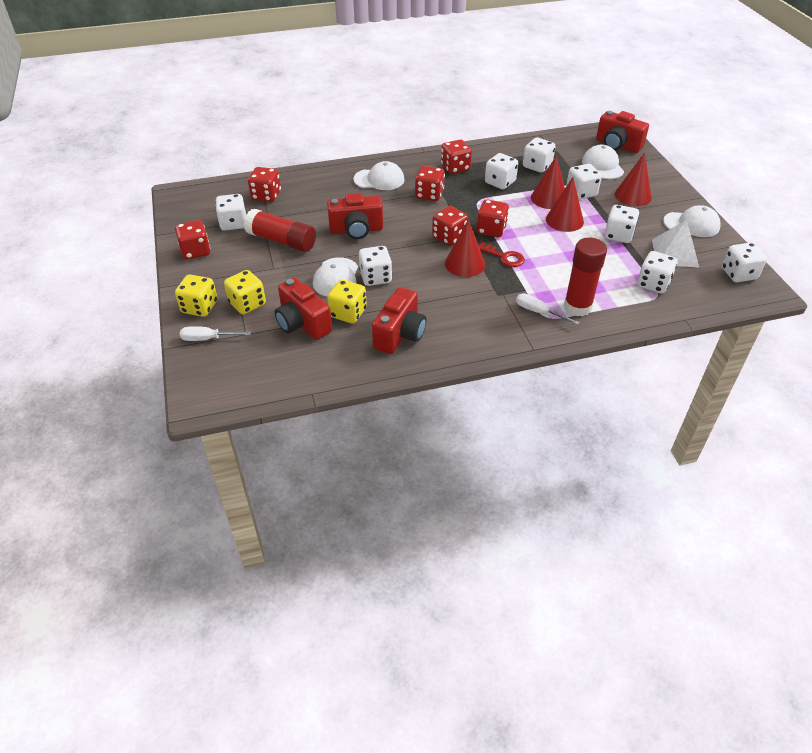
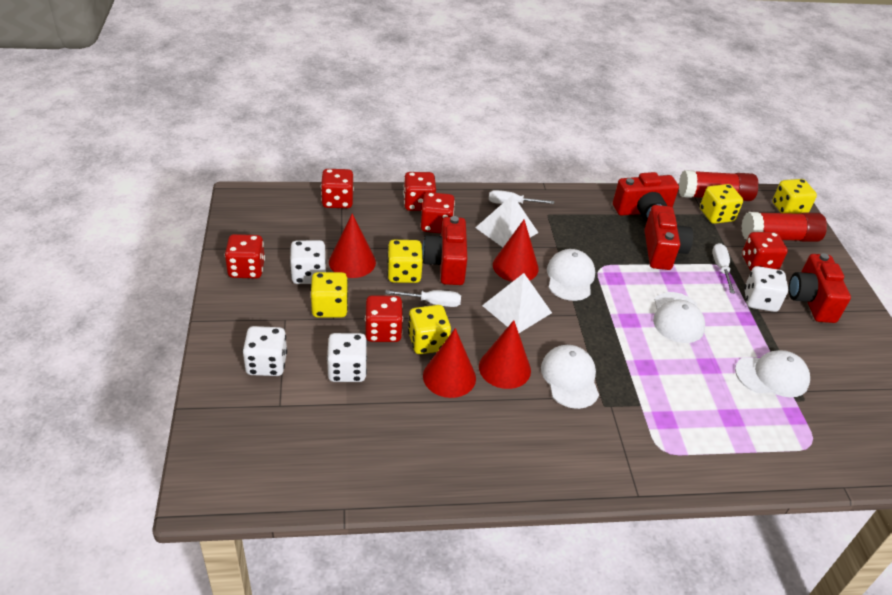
red key: 1 -> 0
white dice: 8 -> 4
white pyramid: 1 -> 2
white screwdriver: 2 -> 3
yellow dice: 3 -> 5

